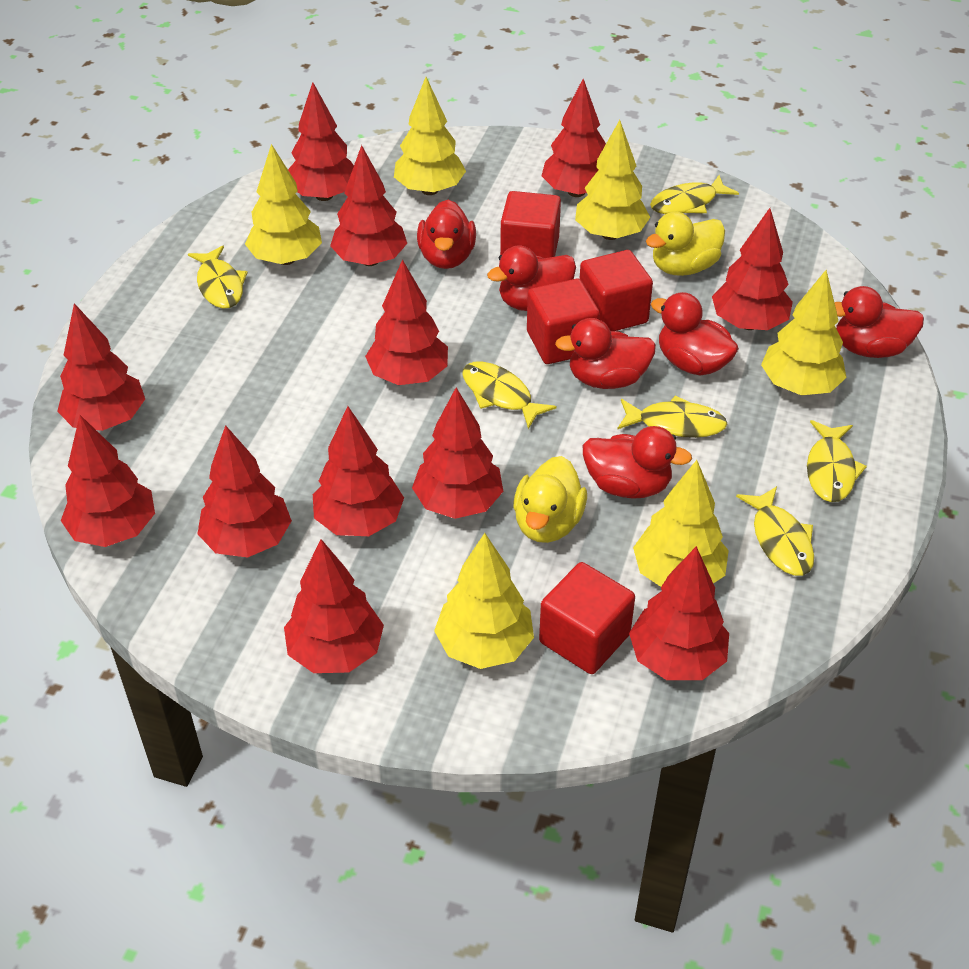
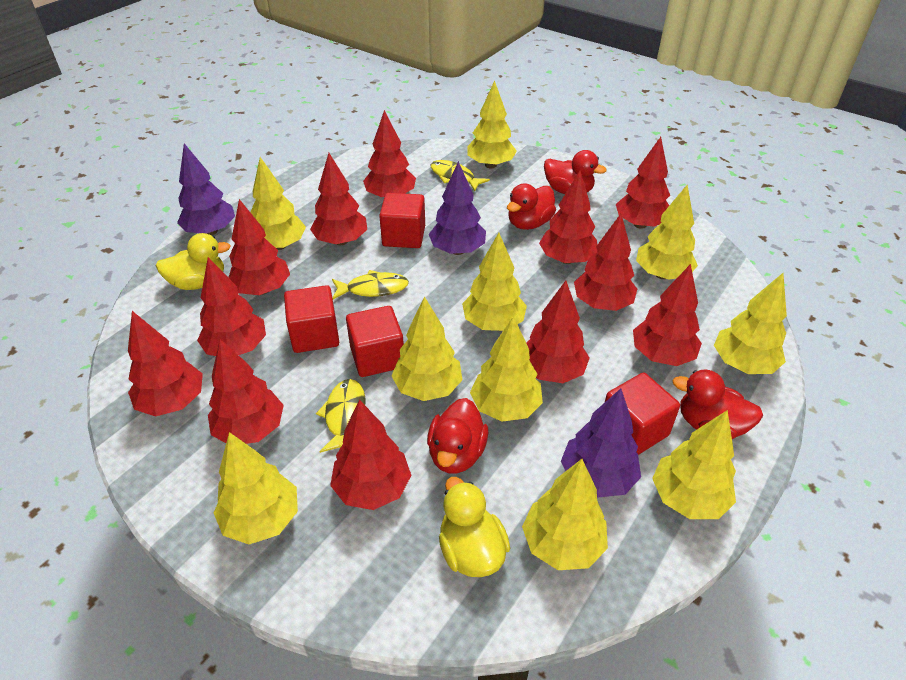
purple tree: 0 -> 3
red duck: 6 -> 4
yellow fish: 6 -> 3
yellow tree: 6 -> 10

